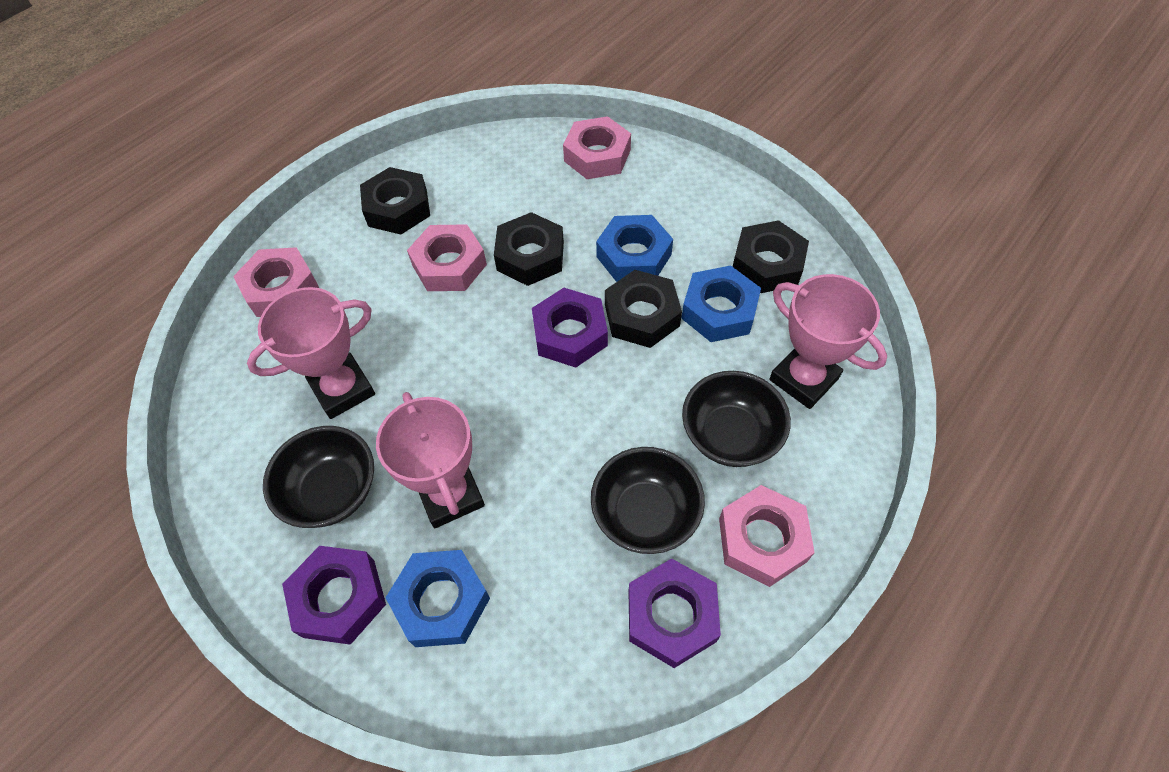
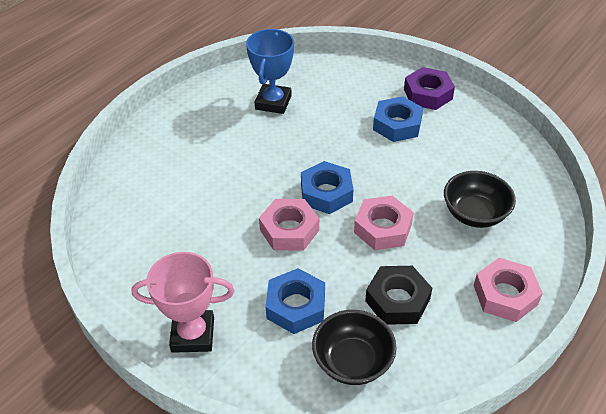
black bowl: 3 -> 2
black nut: 4 -> 1
blue trophy: 0 -> 1
pink nut: 4 -> 3
pink trophy: 3 -> 1
purple nut: 3 -> 1

